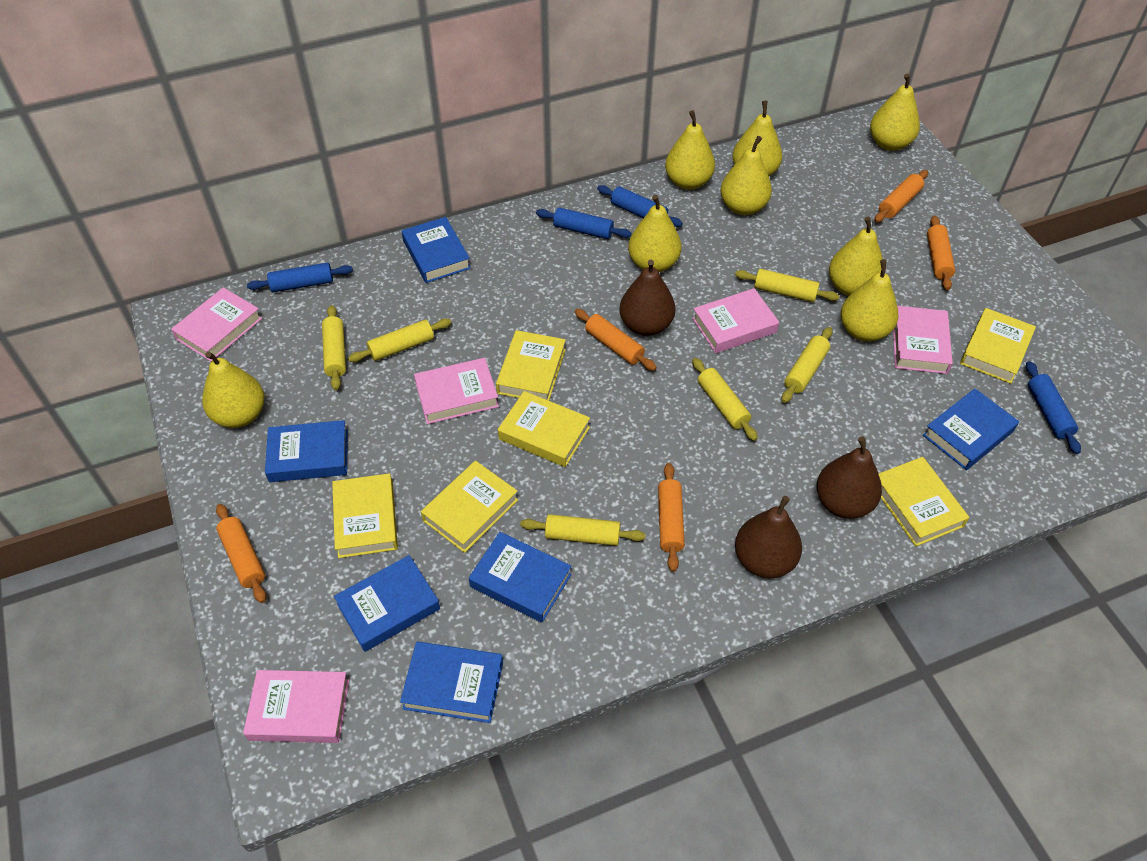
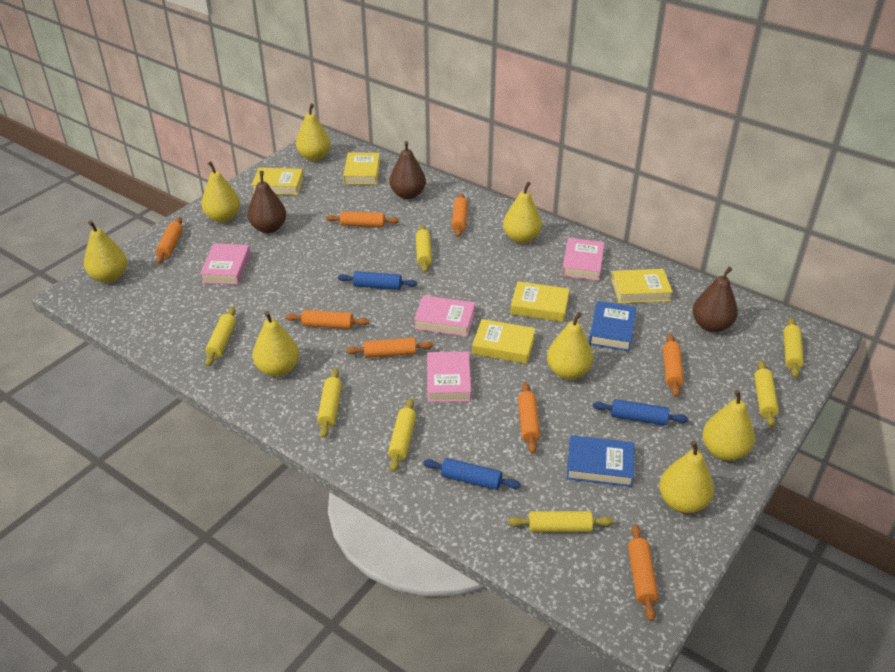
blue book: 6 -> 2
blue rolling pin: 4 -> 3
orange rolling pin: 5 -> 8
pink book: 5 -> 4
yellow book: 6 -> 5
yellow rolling pin: 6 -> 7

